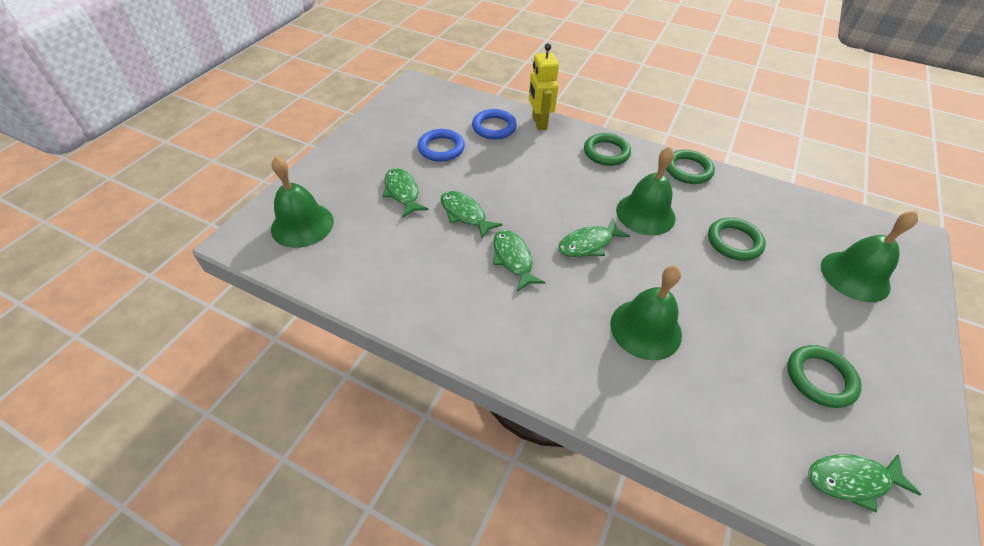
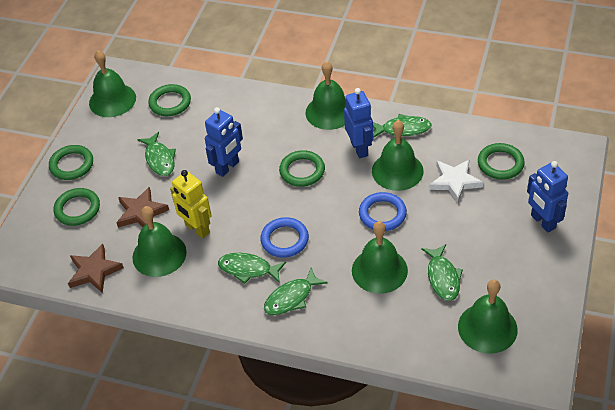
blue robot: 0 -> 3
brown star: 0 -> 2
green bell: 4 -> 6
green ring: 4 -> 5
white star: 0 -> 1

